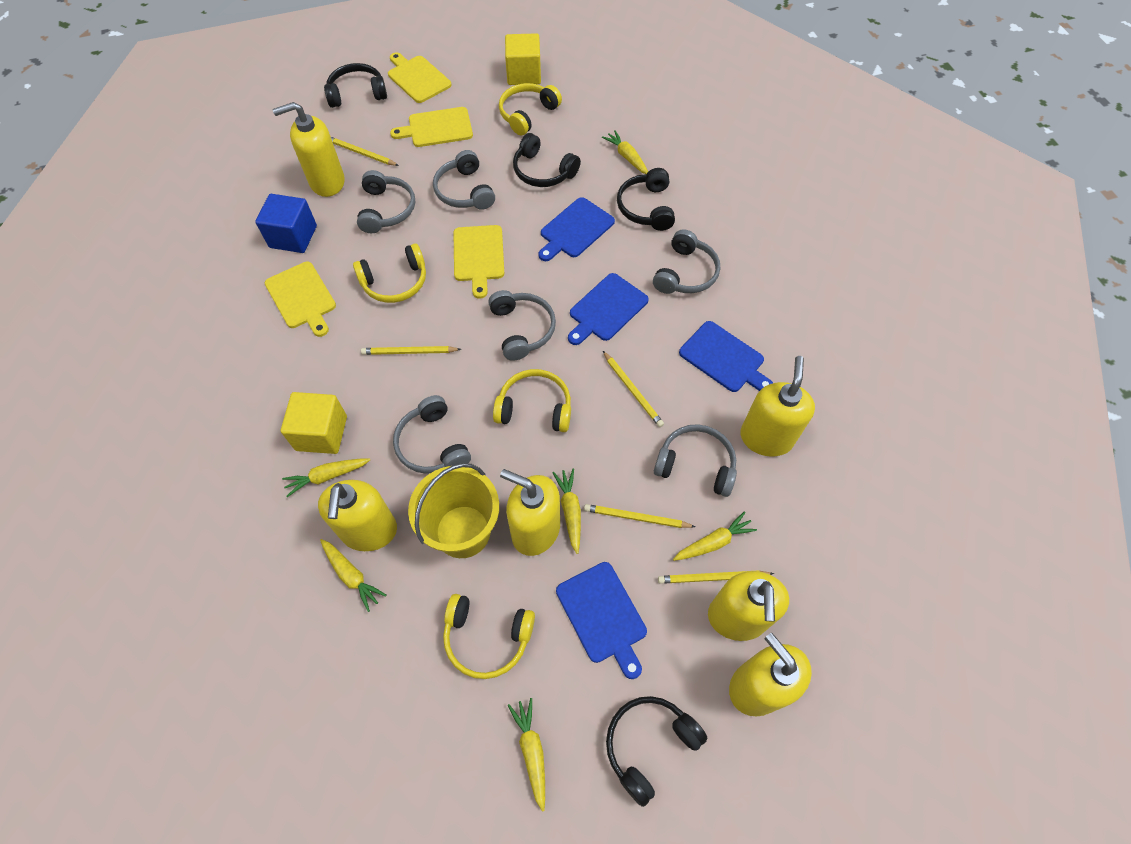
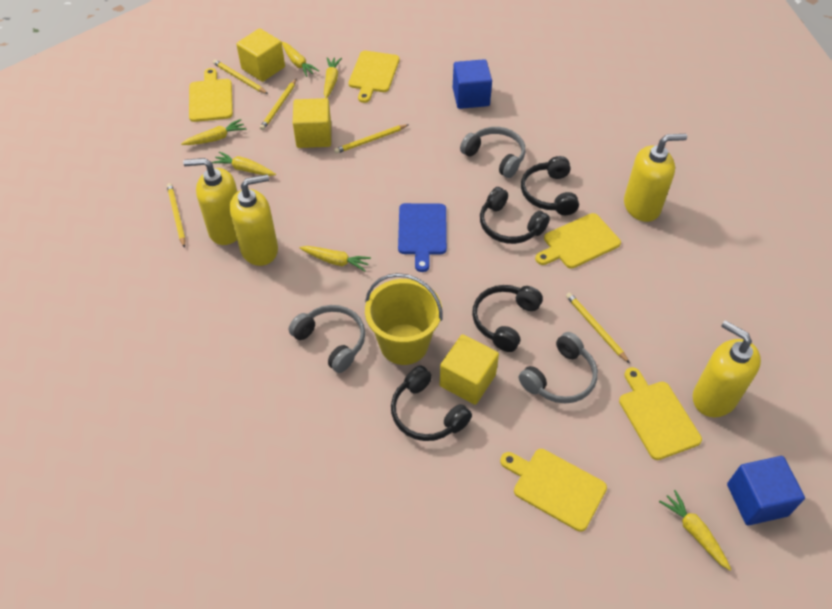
blue cube: 1 -> 2
blue cutting board: 4 -> 1
grey headphones: 6 -> 3
yellow cube: 2 -> 3
yellow cutting board: 4 -> 5
yellow headphones: 4 -> 0
yellow soap dispenser: 6 -> 4

